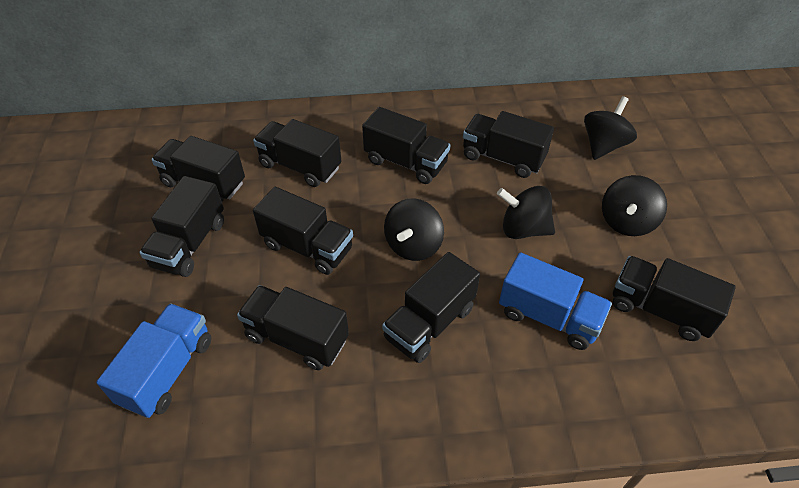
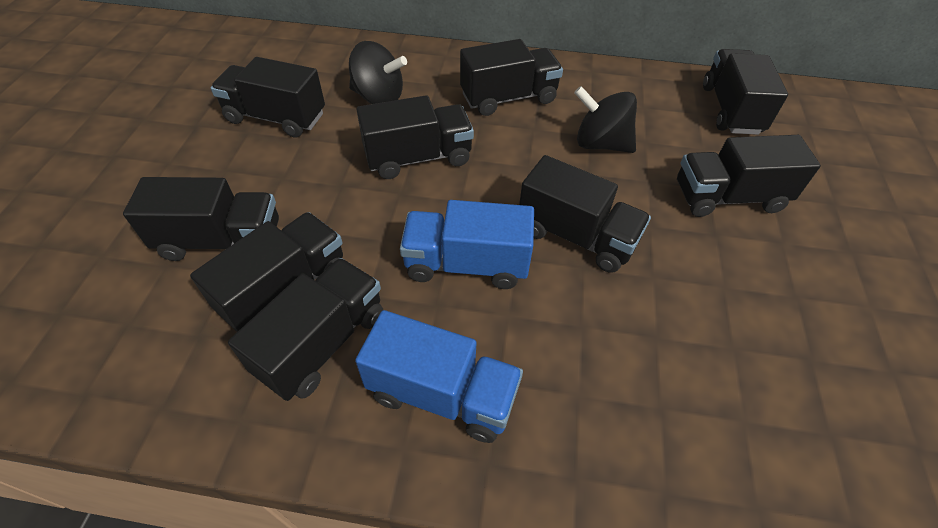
black spinning top: 4 -> 2

